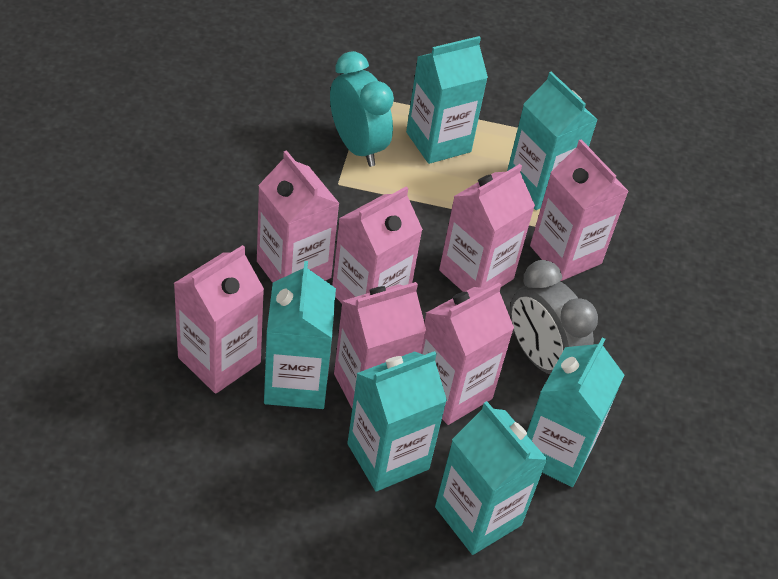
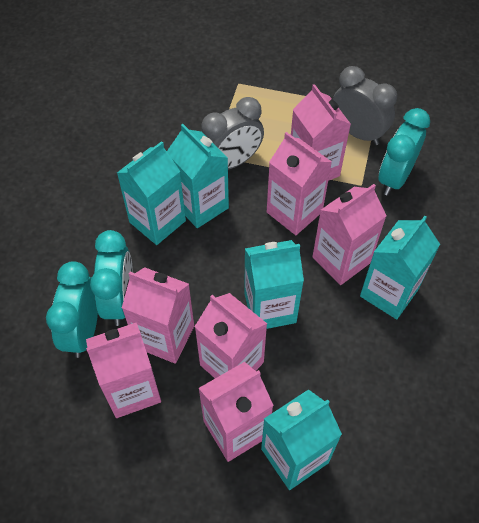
grey clock: 1 -> 2
turquoise carton: 6 -> 5
turquoise clock: 1 -> 3

